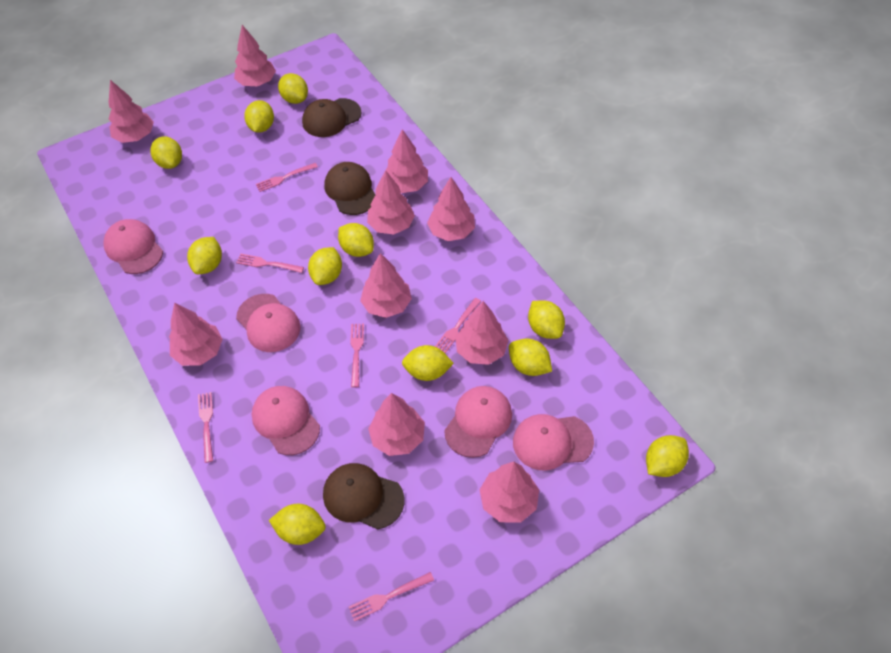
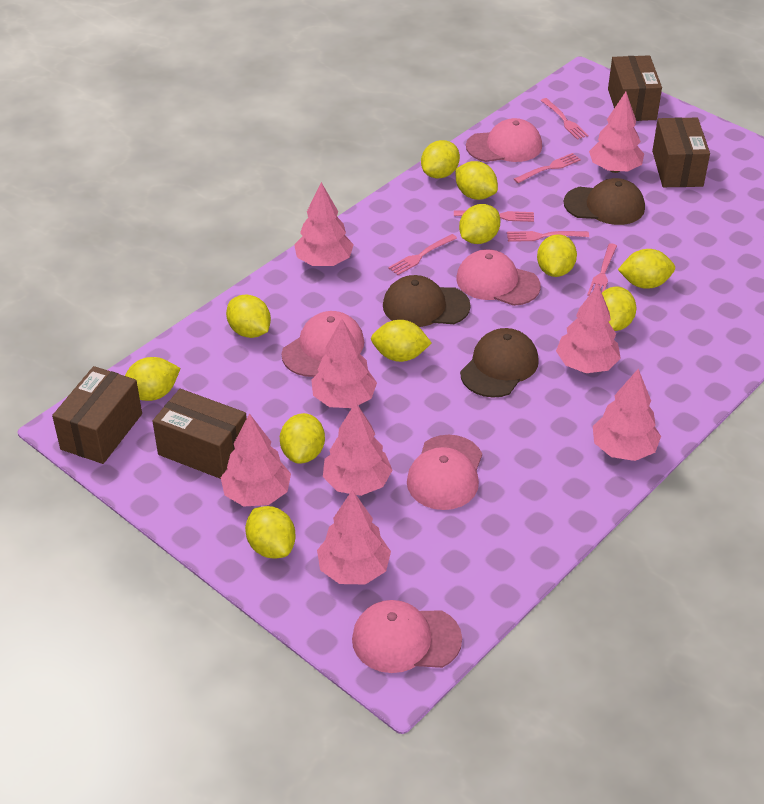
brown box: 0 -> 4
pink tree: 10 -> 8

